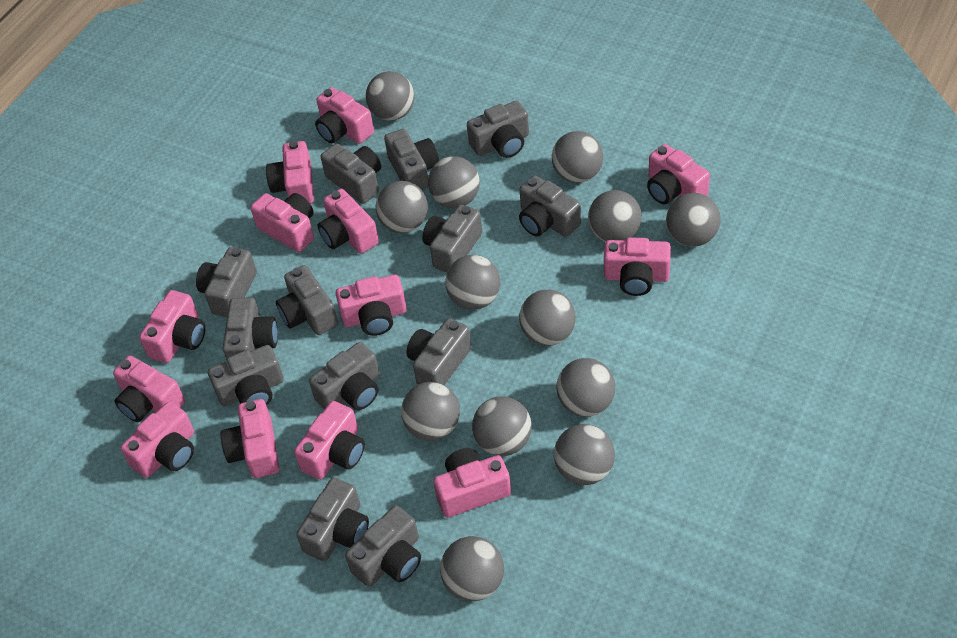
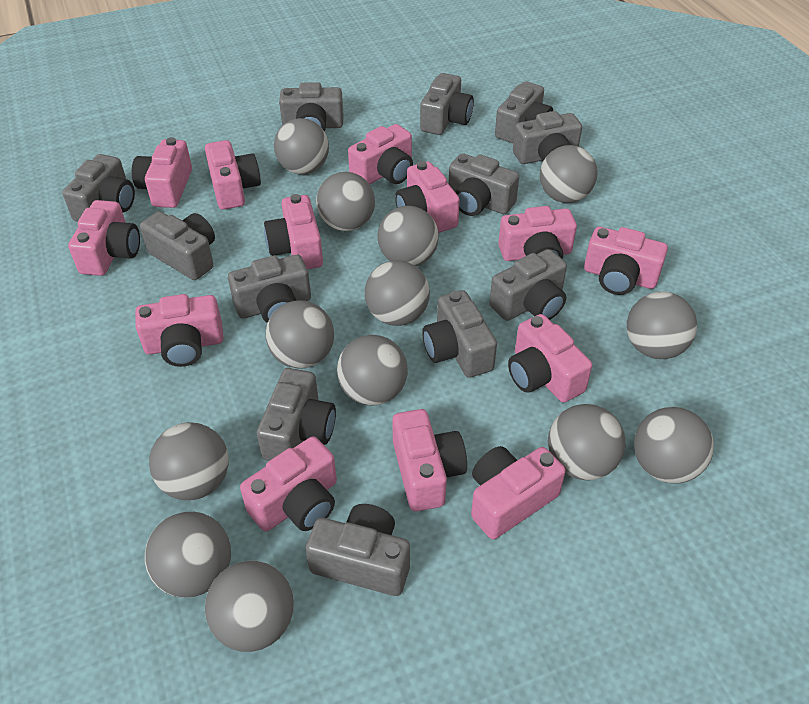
grey camera: 13 -> 12

